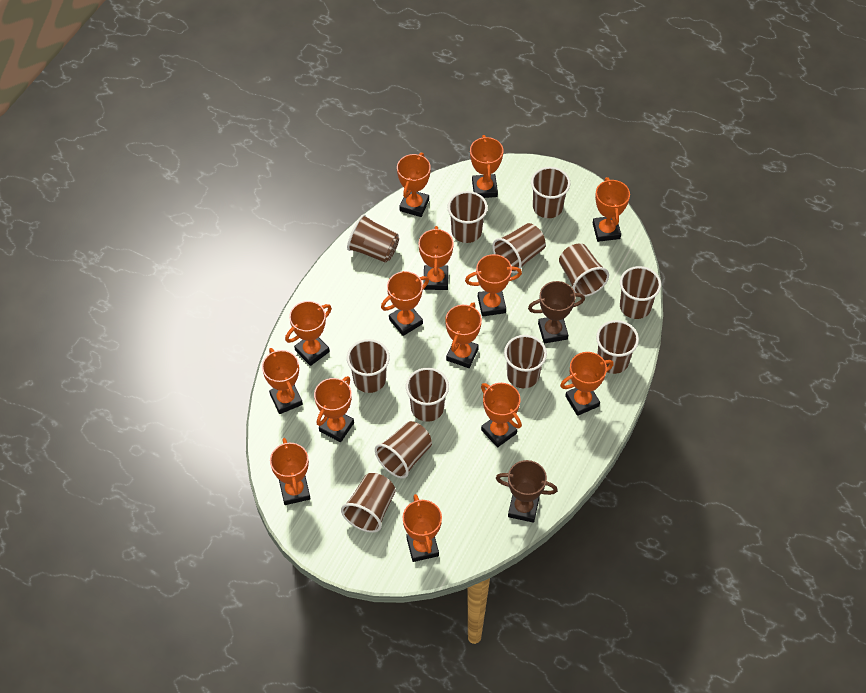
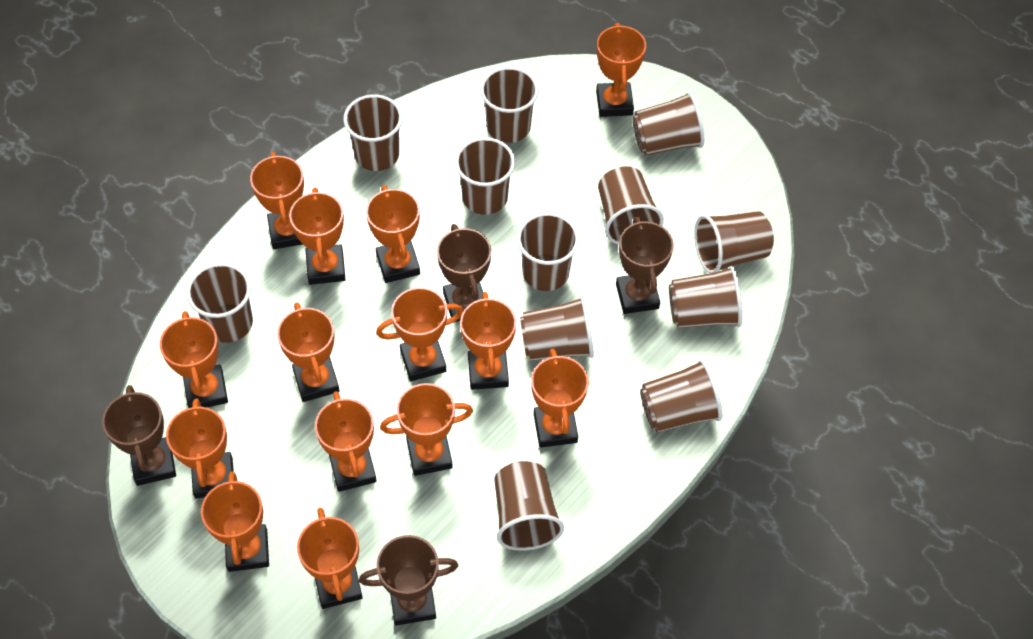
brown trophy: 2 -> 4

